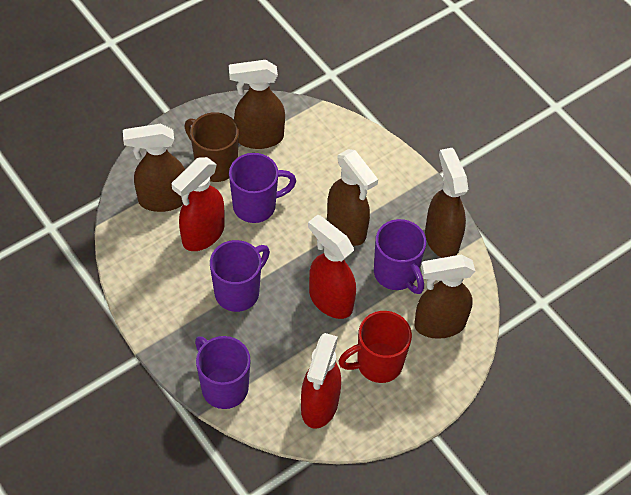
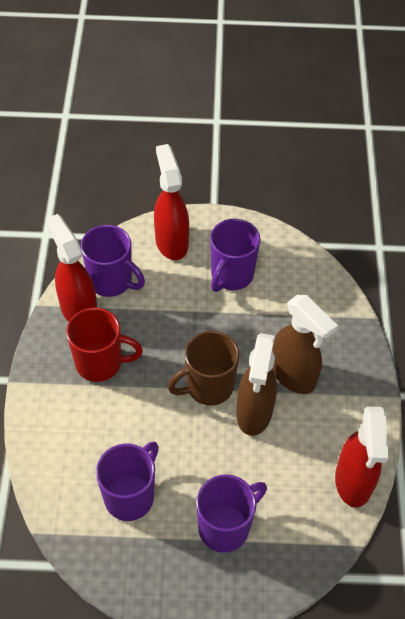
brown spray bottle: 5 -> 2

